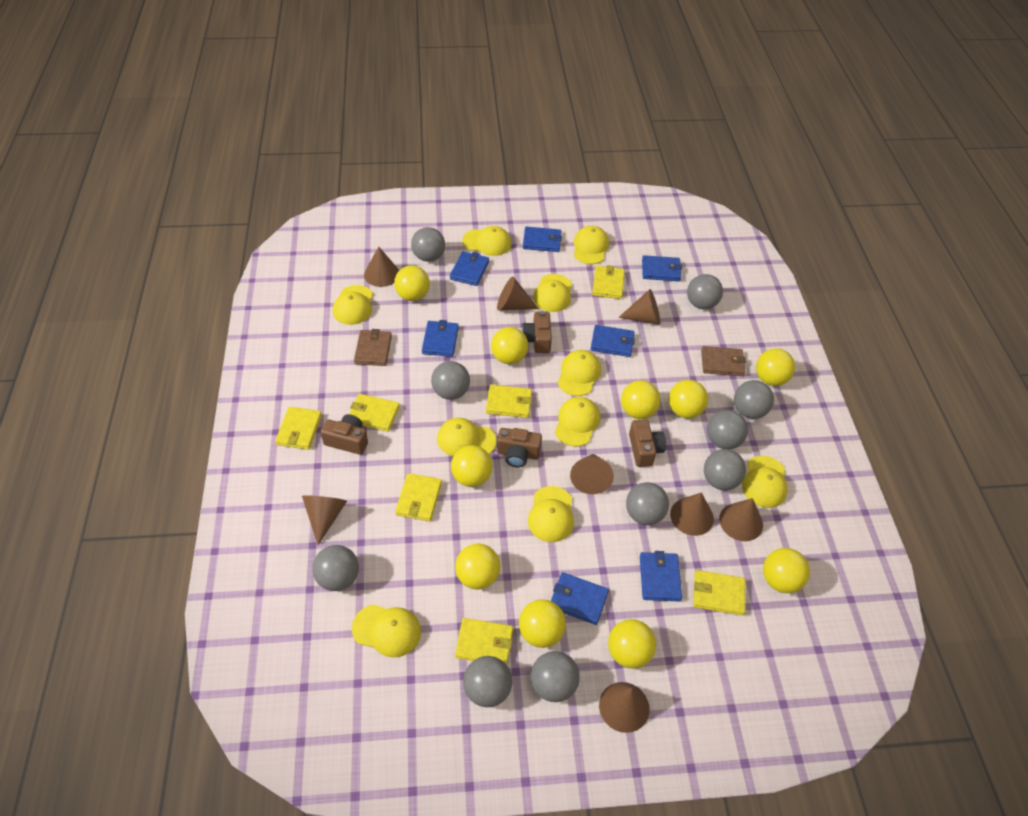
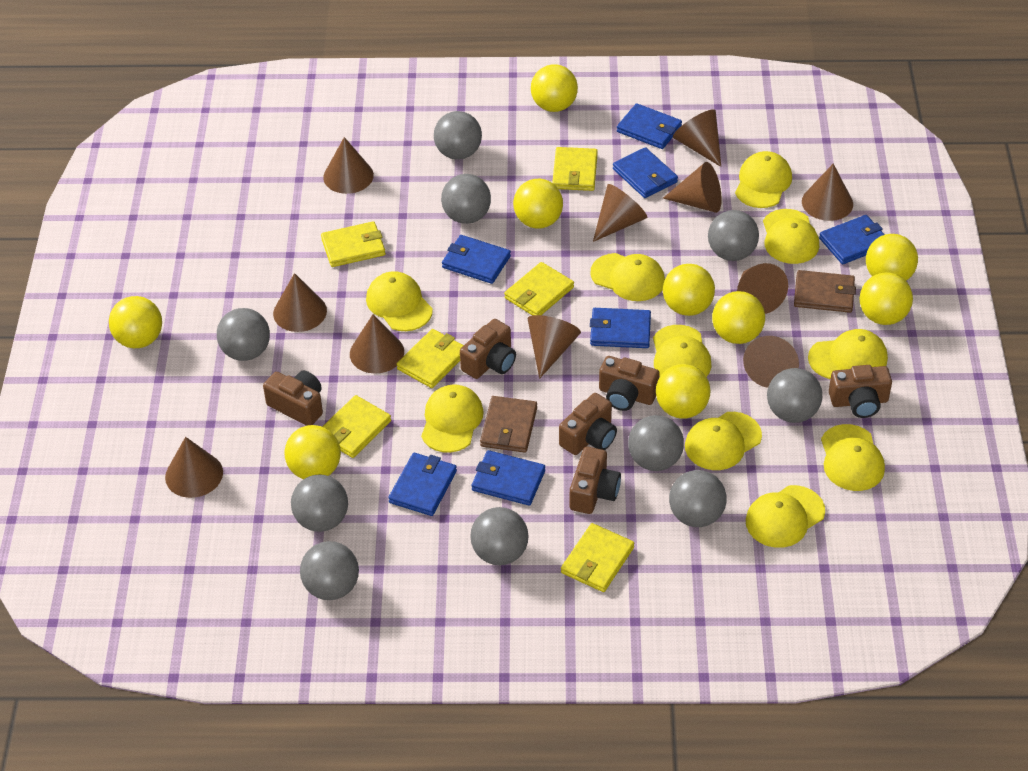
brown camera: 4 -> 6
brown cone: 8 -> 11
yellow ball: 10 -> 9
yellow wallet: 7 -> 6

